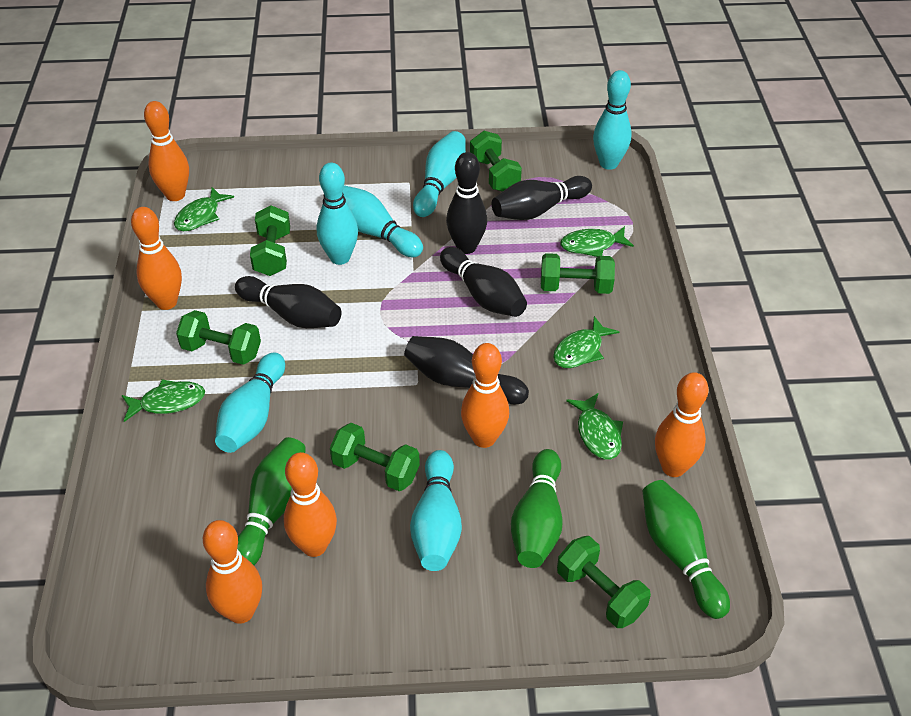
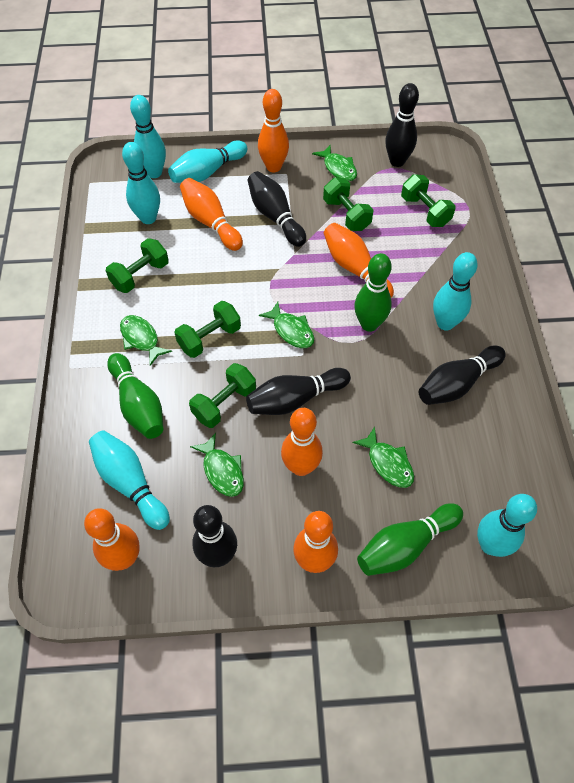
green dumbbell: 6 -> 5

